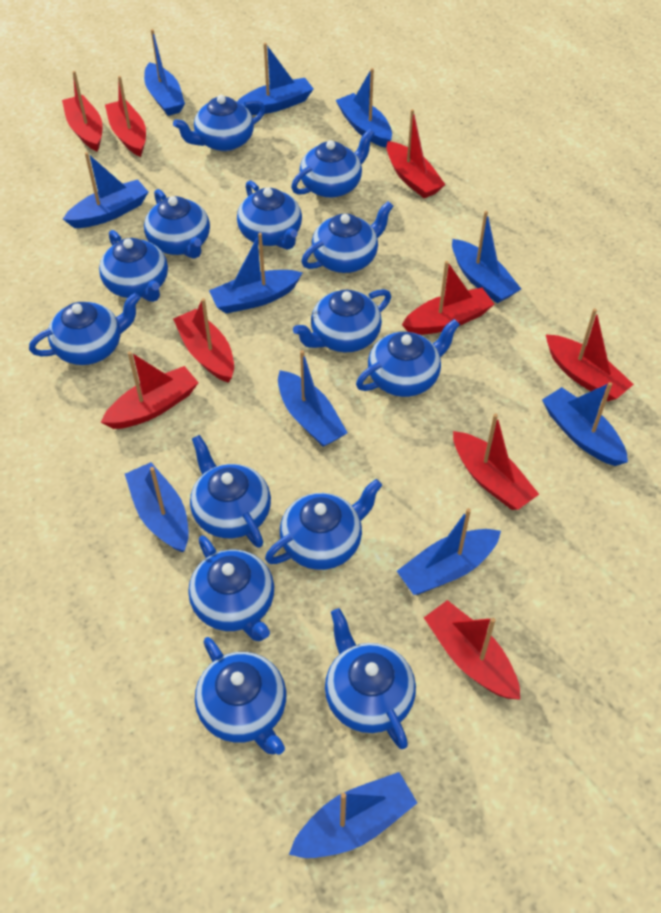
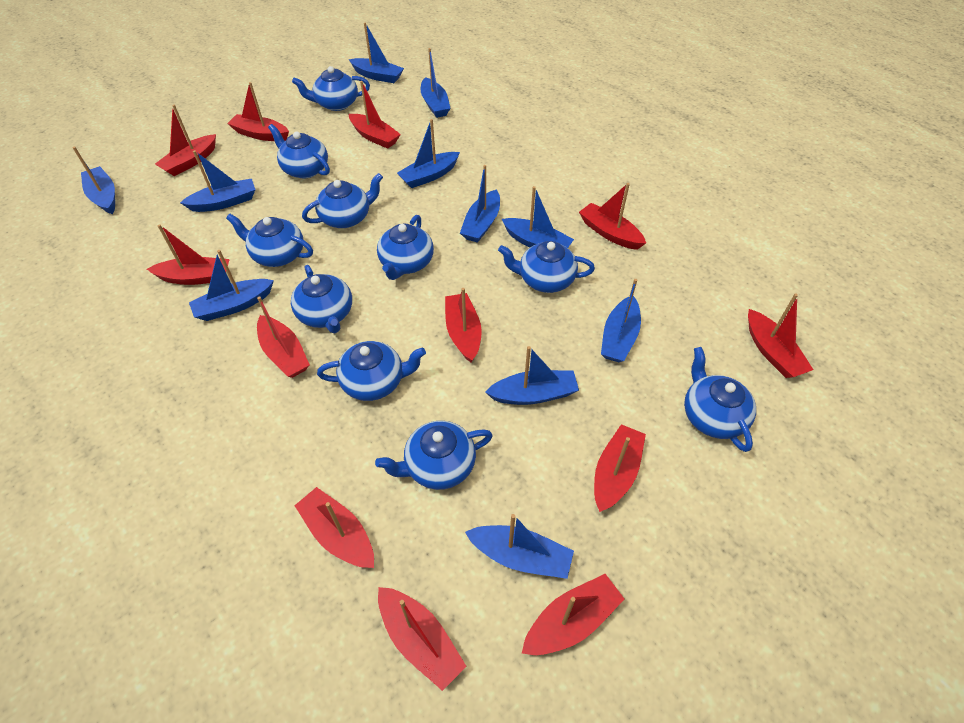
blue teapot: 14 -> 10
red boat: 9 -> 12

